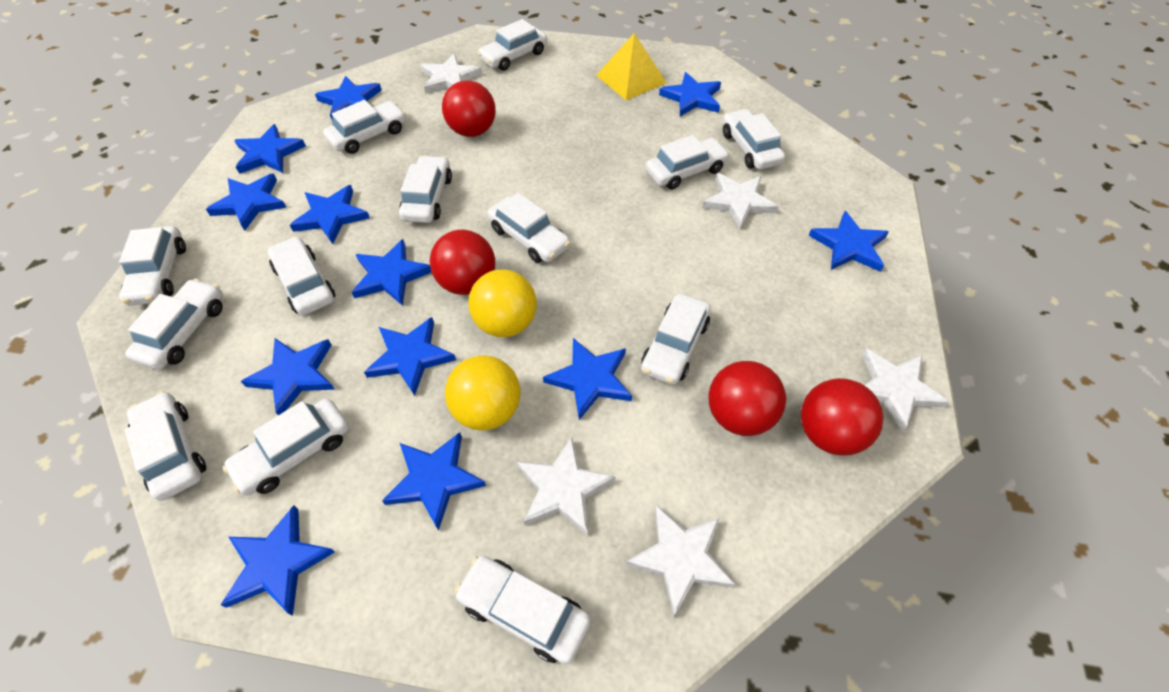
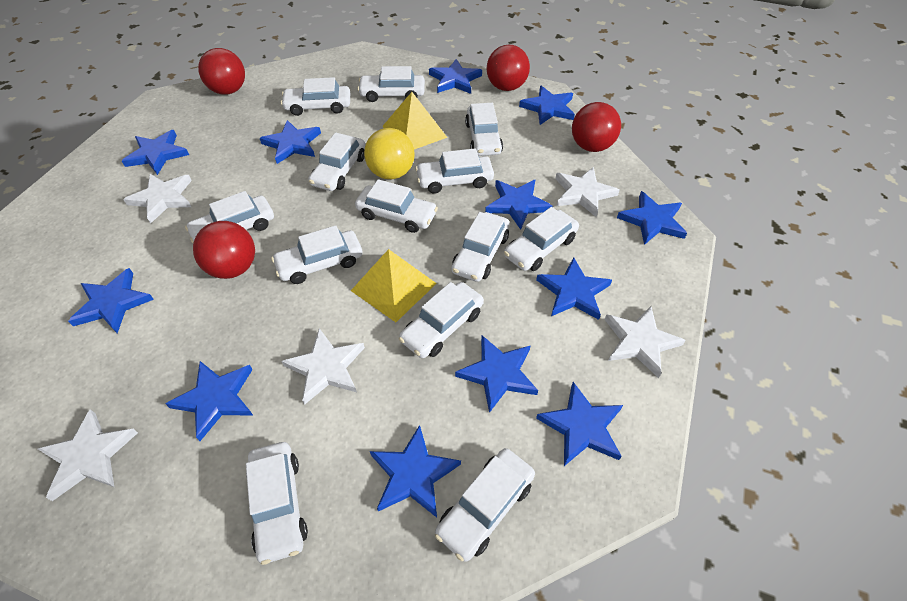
yellow ball: 2 -> 1
yellow pyramid: 1 -> 2

